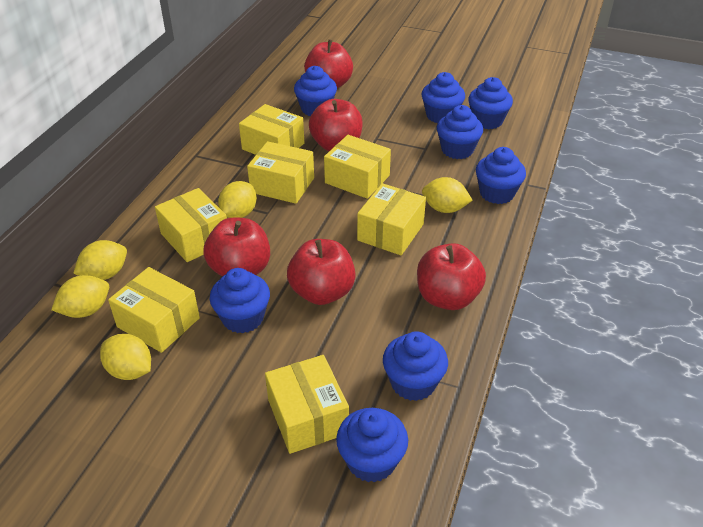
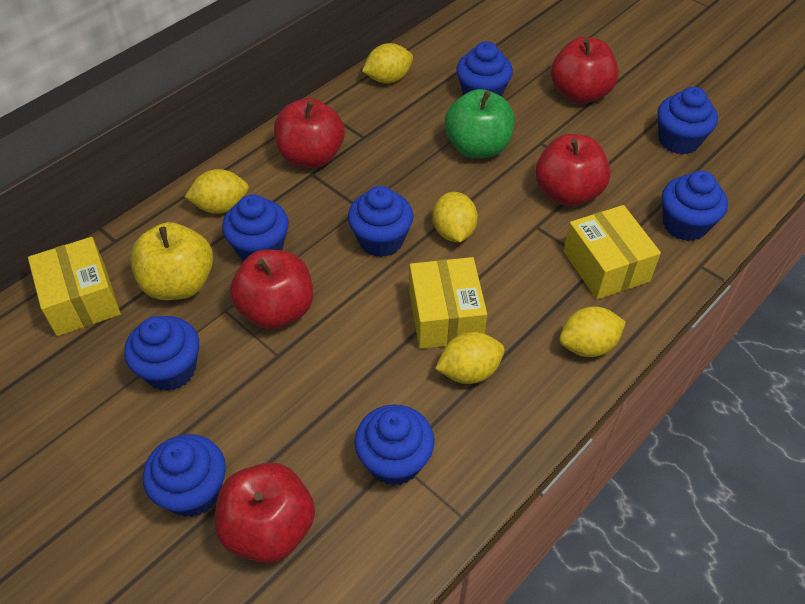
green apple: 0 -> 1
yellow apple: 0 -> 1
yellow box: 7 -> 3

